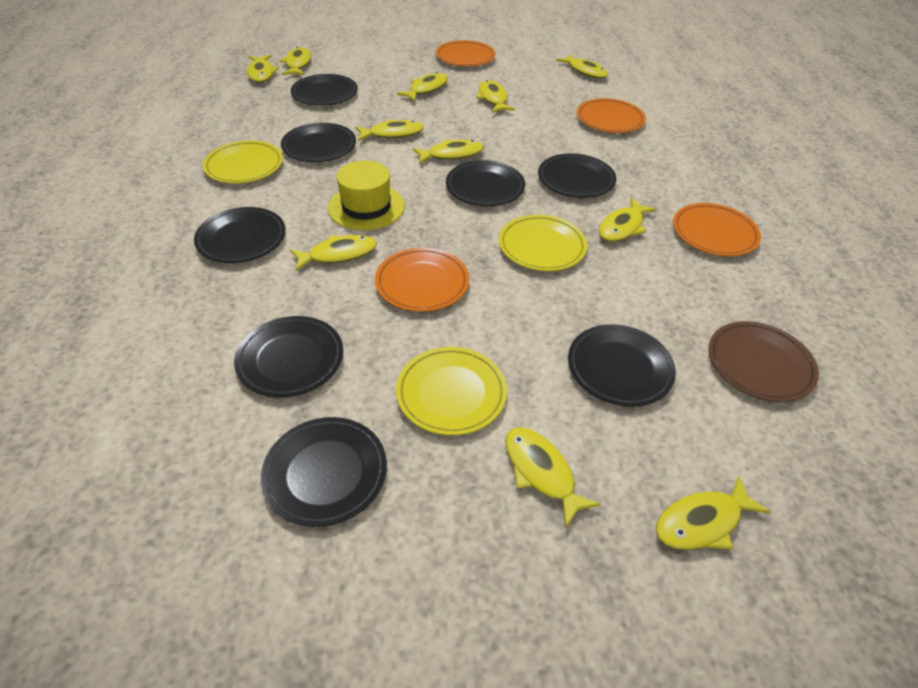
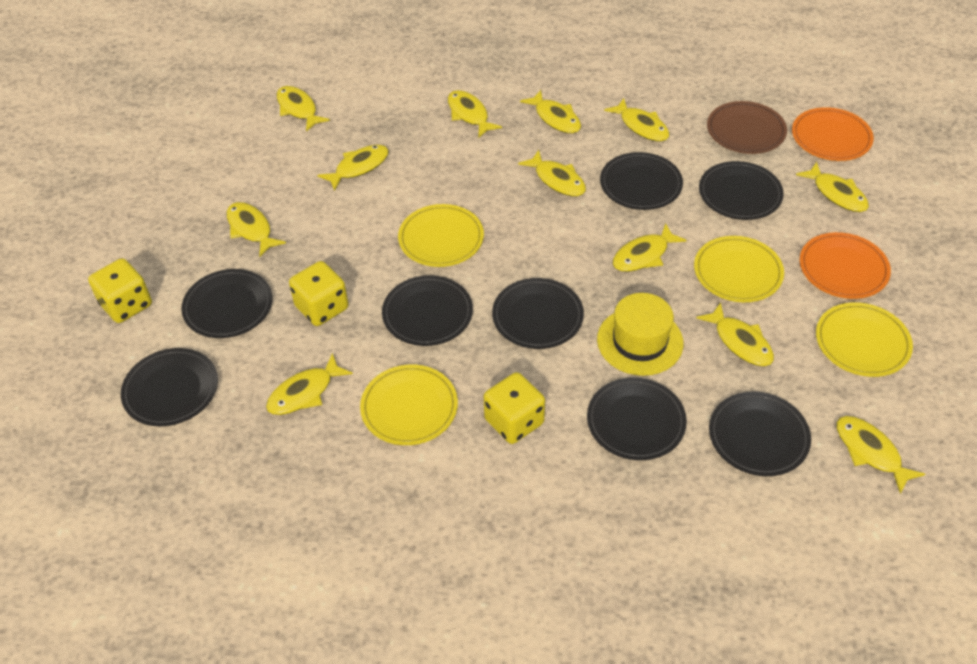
orange plate: 4 -> 2
yellow dice: 0 -> 3
yellow fish: 11 -> 12
yellow plate: 3 -> 4

